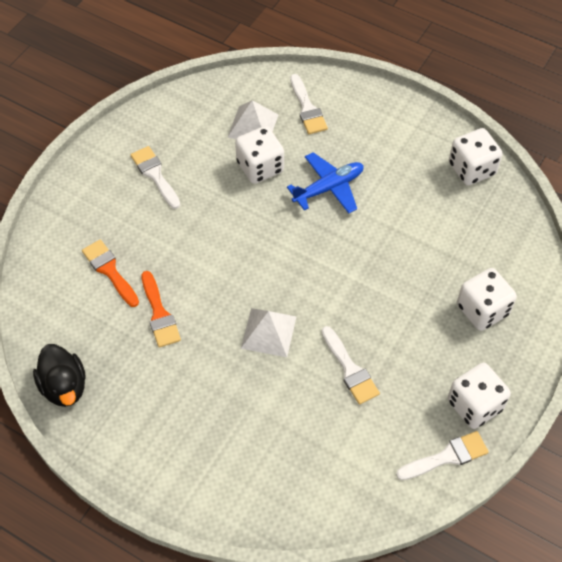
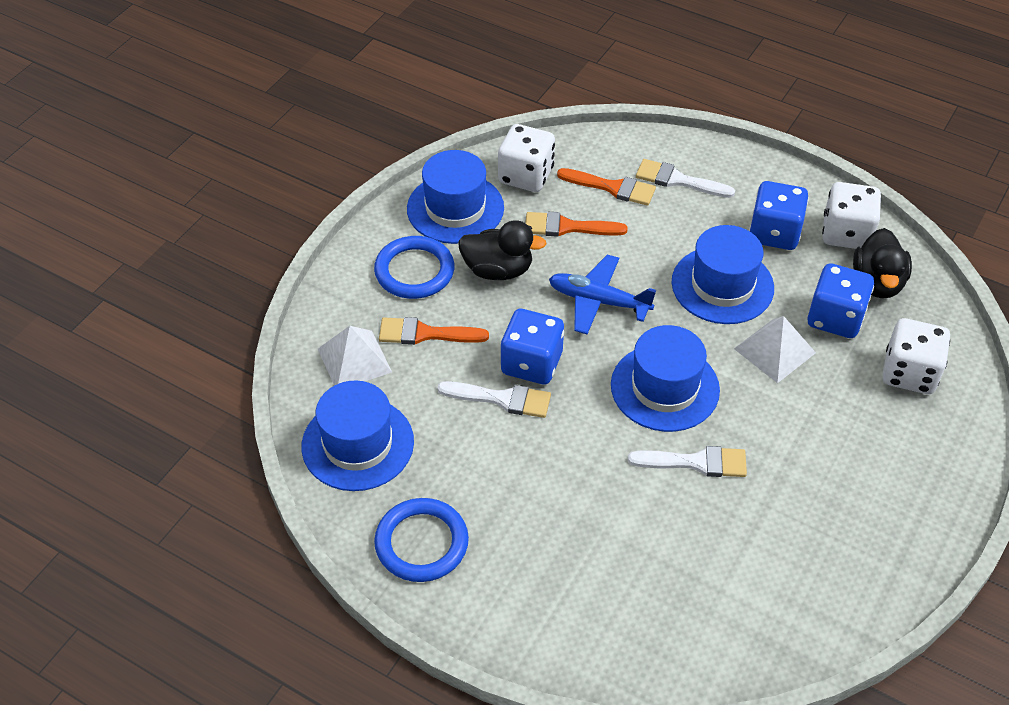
black duck: 1 -> 2
blue dice: 0 -> 3
blue hat: 0 -> 4
blue ring: 0 -> 2
orange brush: 2 -> 3
white brush: 4 -> 3
white dice: 4 -> 3

